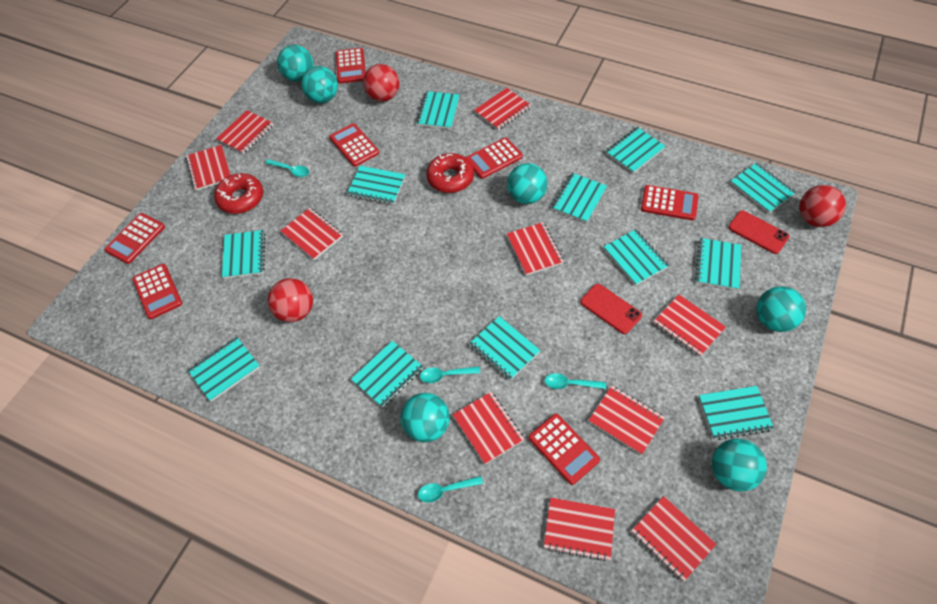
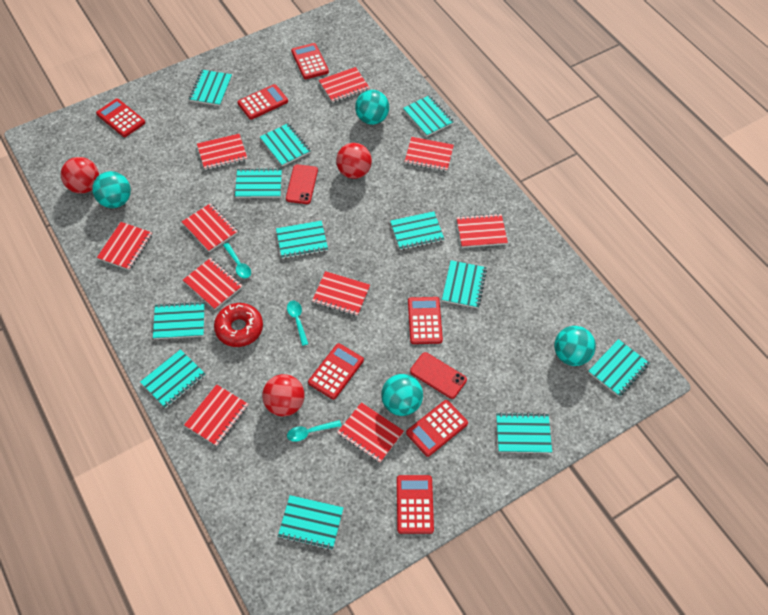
red donut: 2 -> 1
turquoise ball: 6 -> 4
turquoise spoon: 4 -> 3

